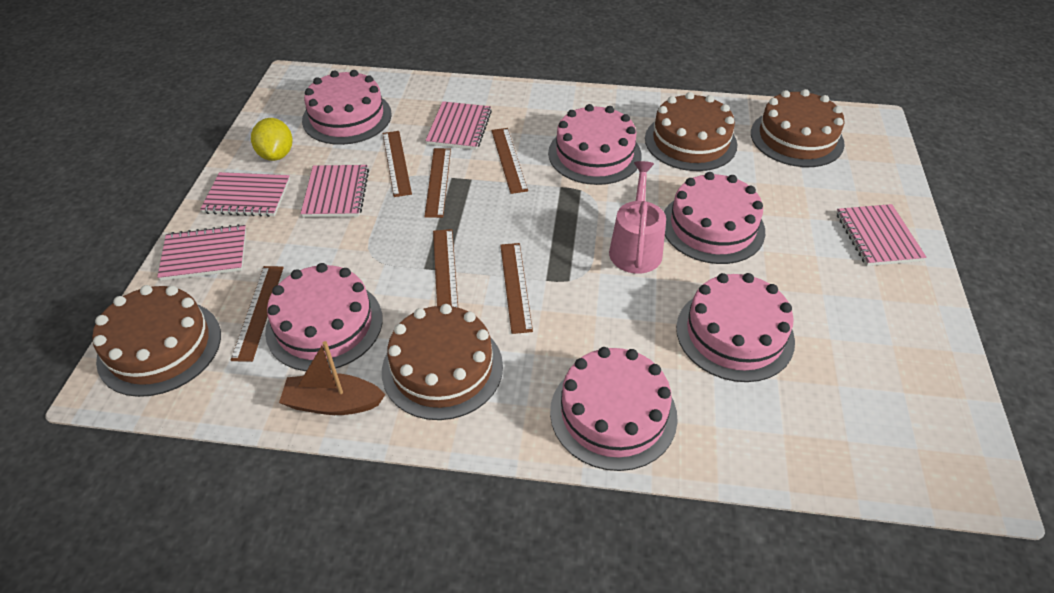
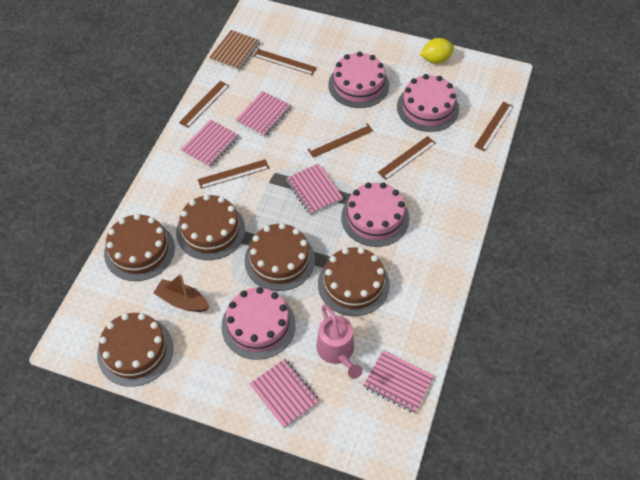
brown cake: 4 -> 5
brown notebook: 0 -> 1
pink cake: 6 -> 4

